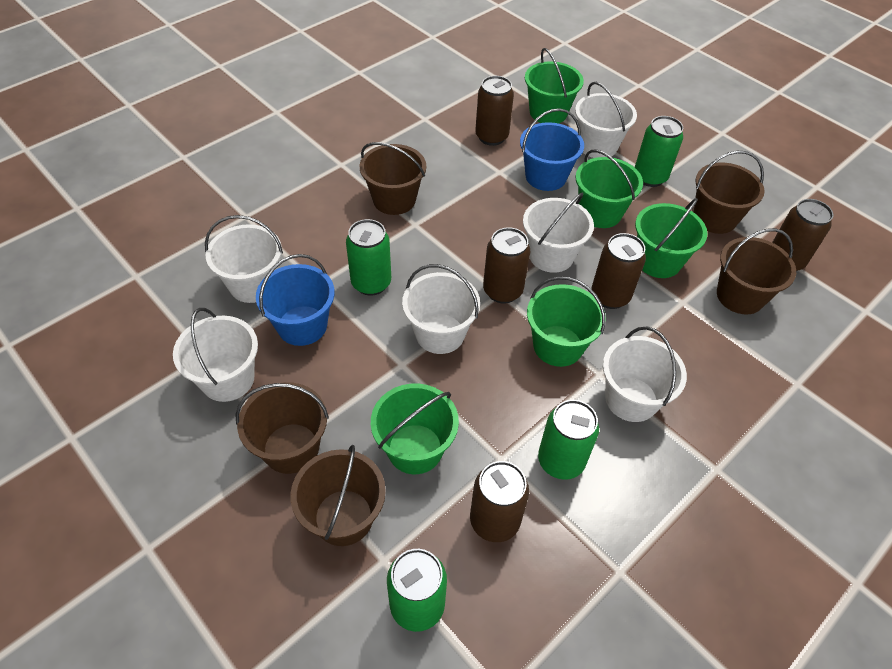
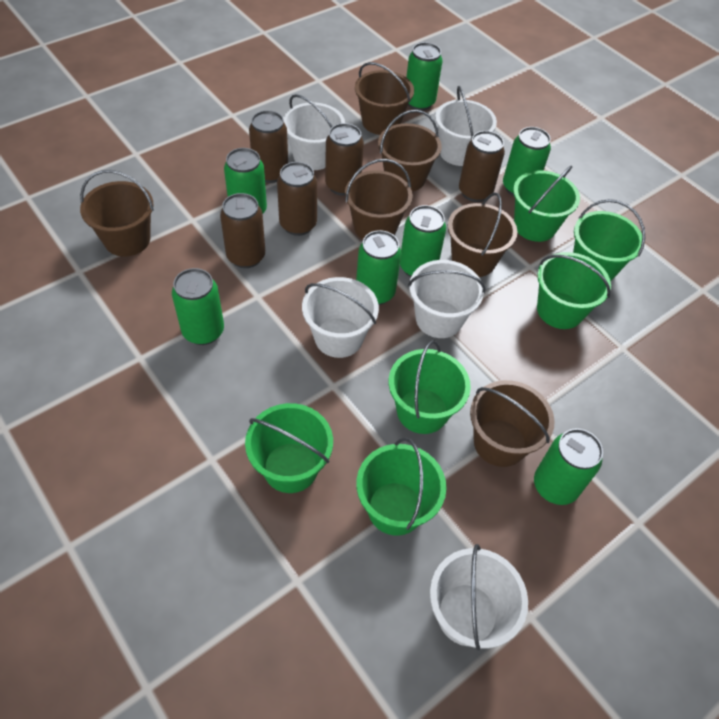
blue bucket: 2 -> 0
brown bucket: 5 -> 6
green bucket: 5 -> 6
green can: 4 -> 7
white bucket: 6 -> 5

